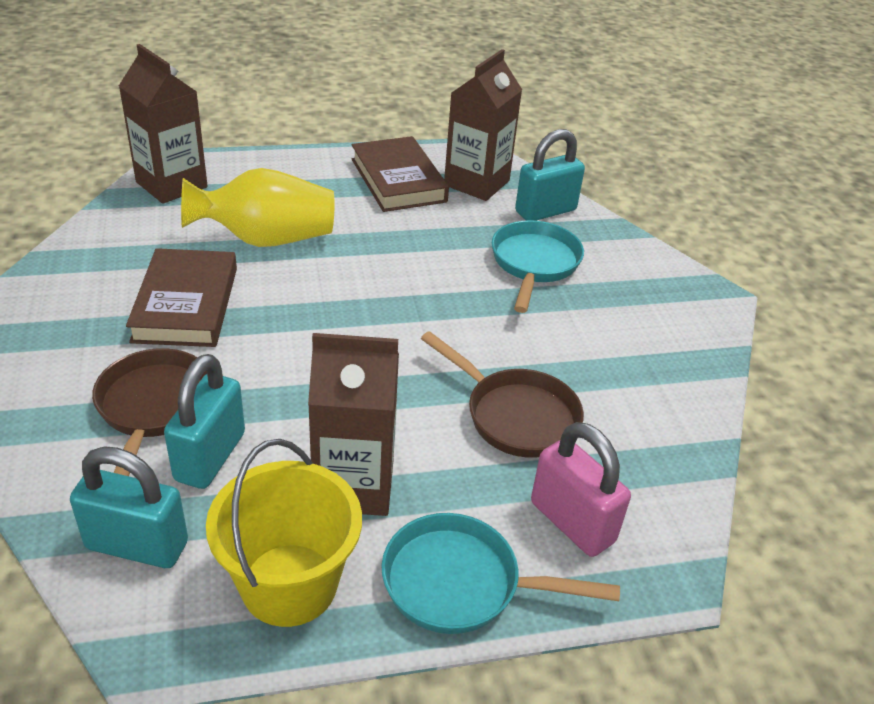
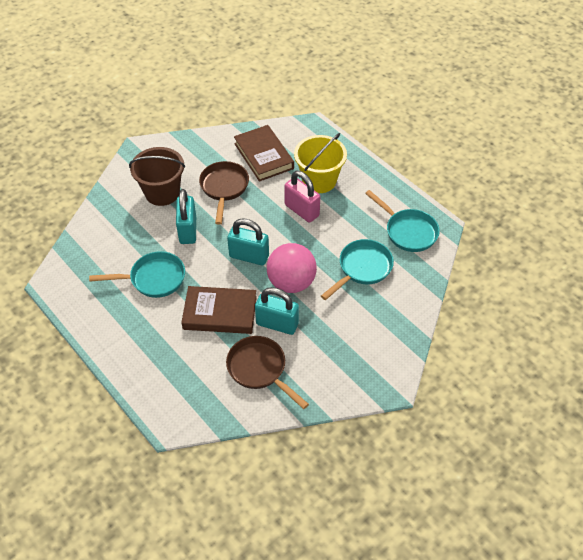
brown bucket: 0 -> 1
brown carton: 3 -> 0
pink ball: 0 -> 1
turquoise pan: 2 -> 3
yellow vase: 1 -> 0

